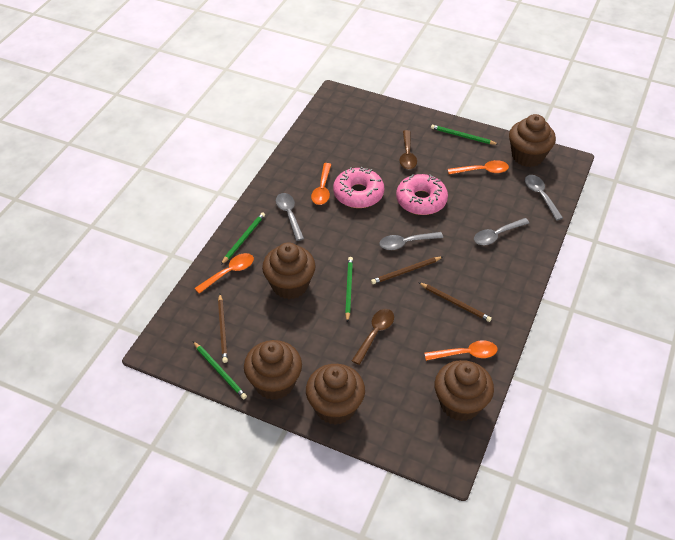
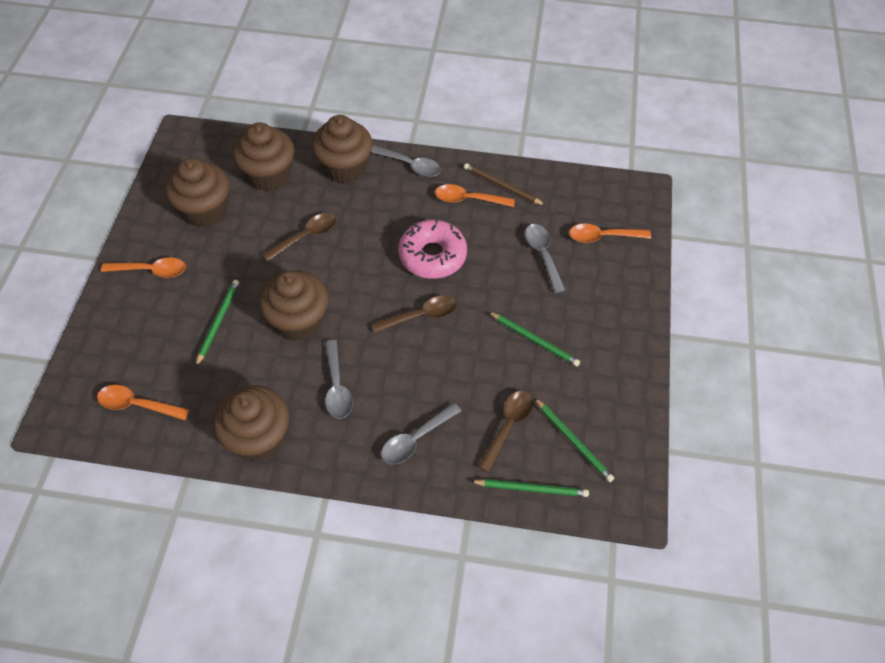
brown pencil: 3 -> 1
brown spoon: 2 -> 3
pink donut: 2 -> 1

